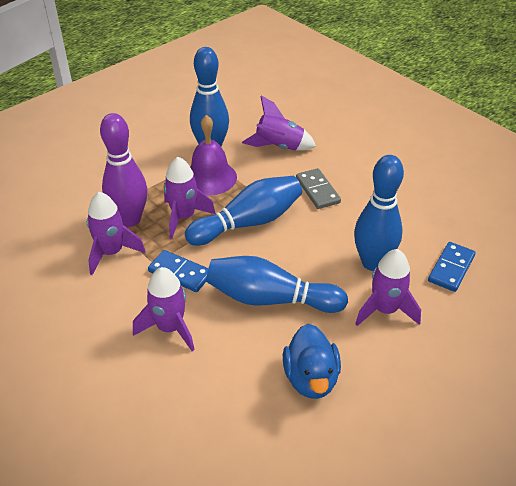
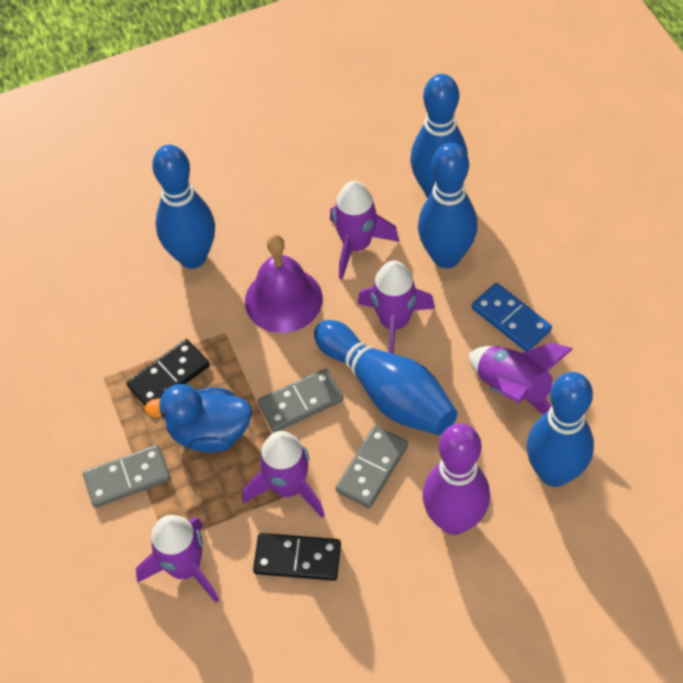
black domino: 0 -> 2
blue bowling pin: 4 -> 5
blue domino: 2 -> 1
grey domino: 1 -> 3

